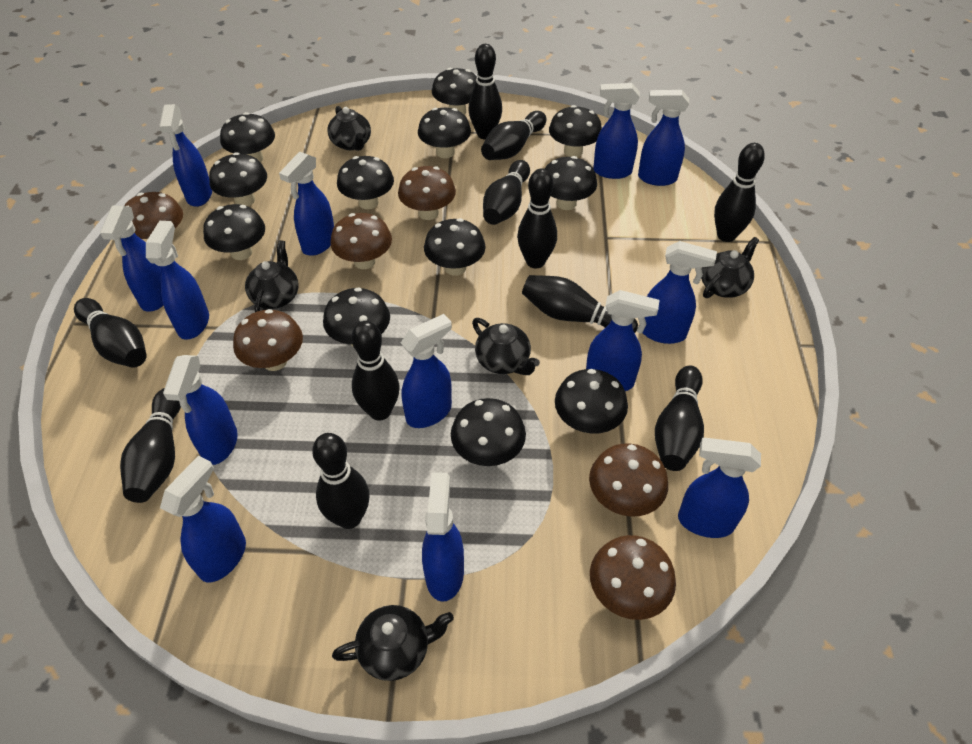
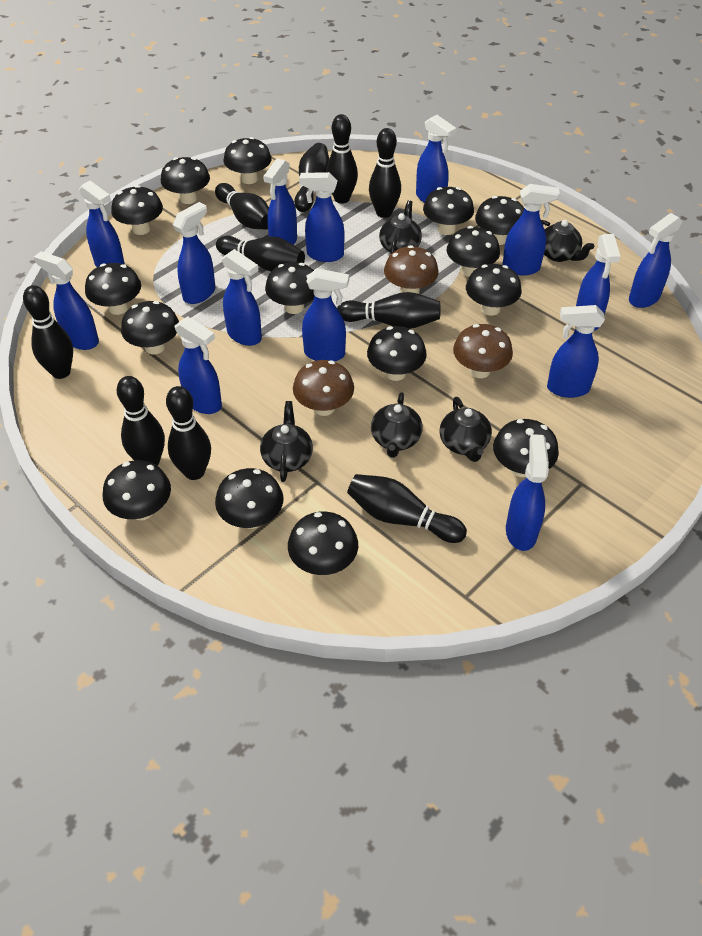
black bowling pin: 11 -> 10
black mushroom: 12 -> 15
blue spray bottle: 13 -> 14
brown mushroom: 6 -> 3

